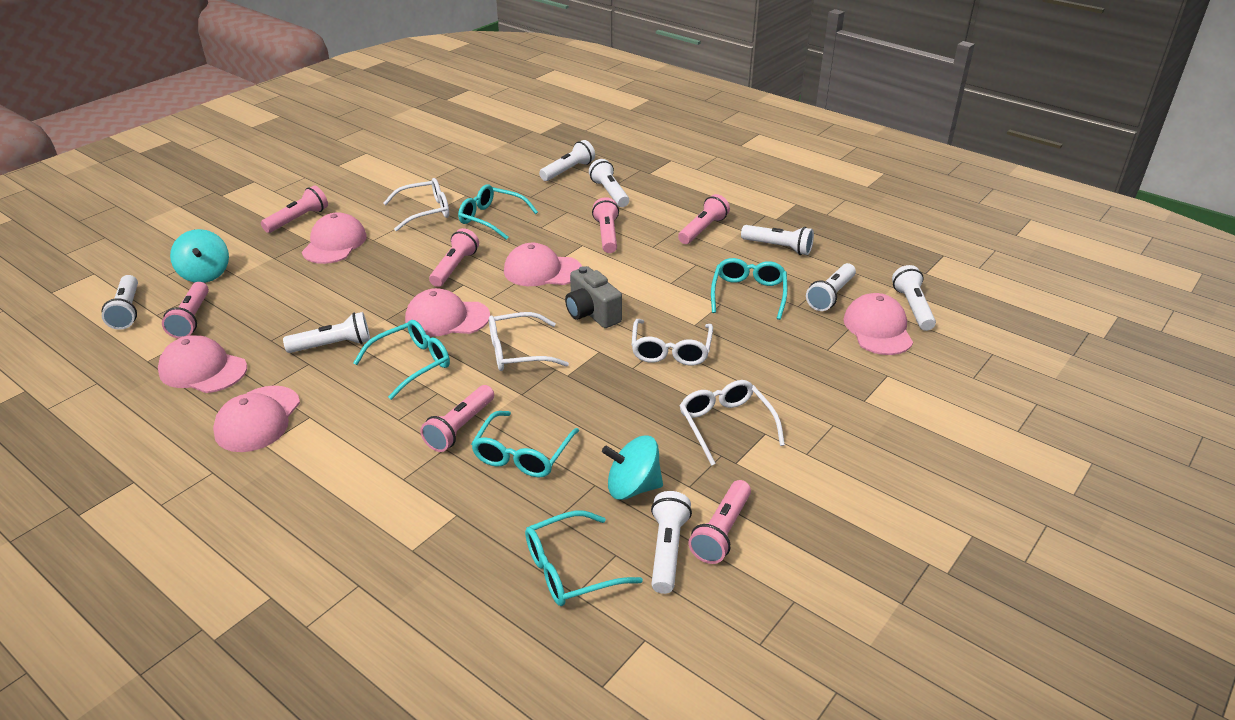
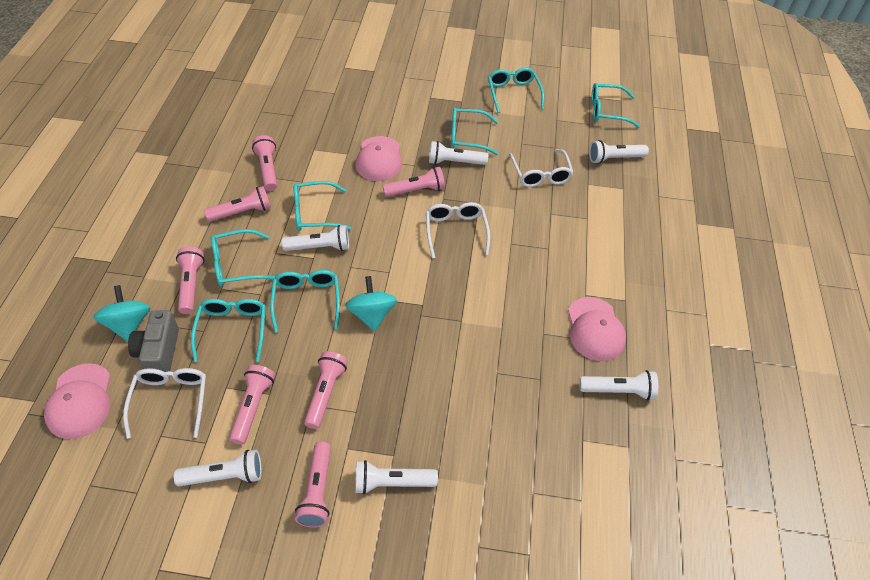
pink cap: 6 -> 3
turquoise glasses: 5 -> 7
white flashlight: 8 -> 6
white glasses: 4 -> 3

